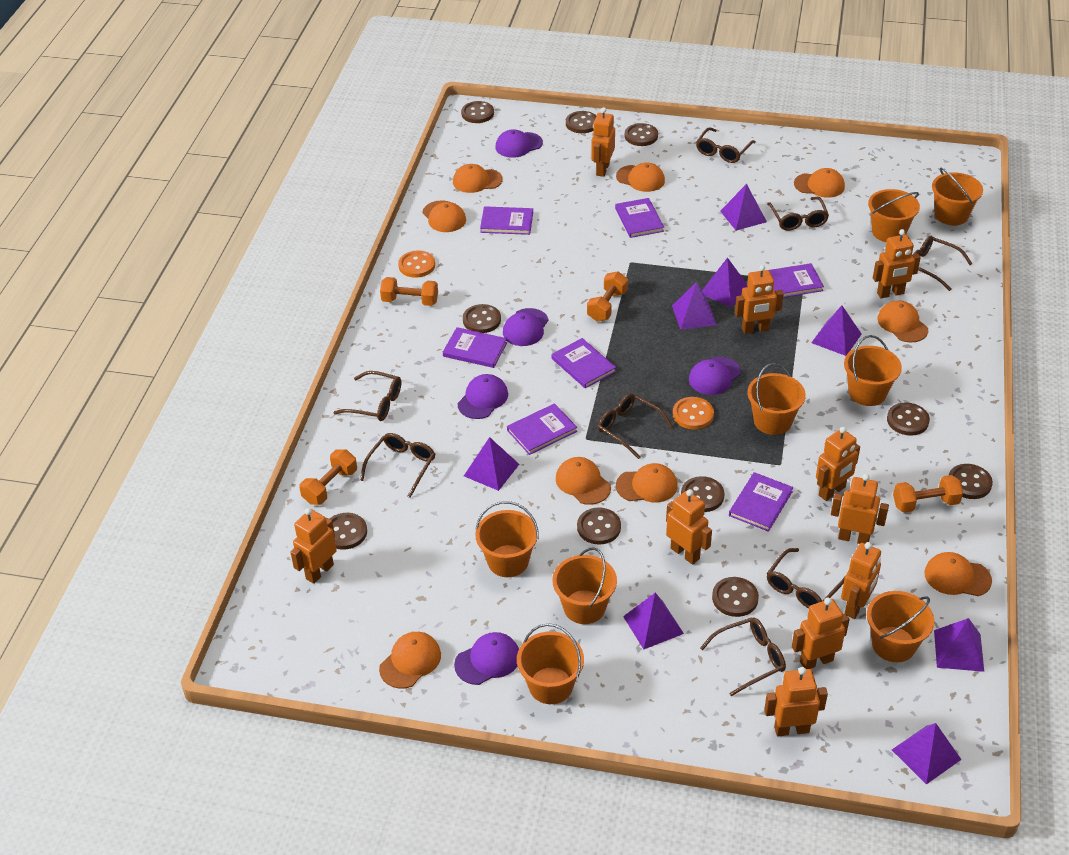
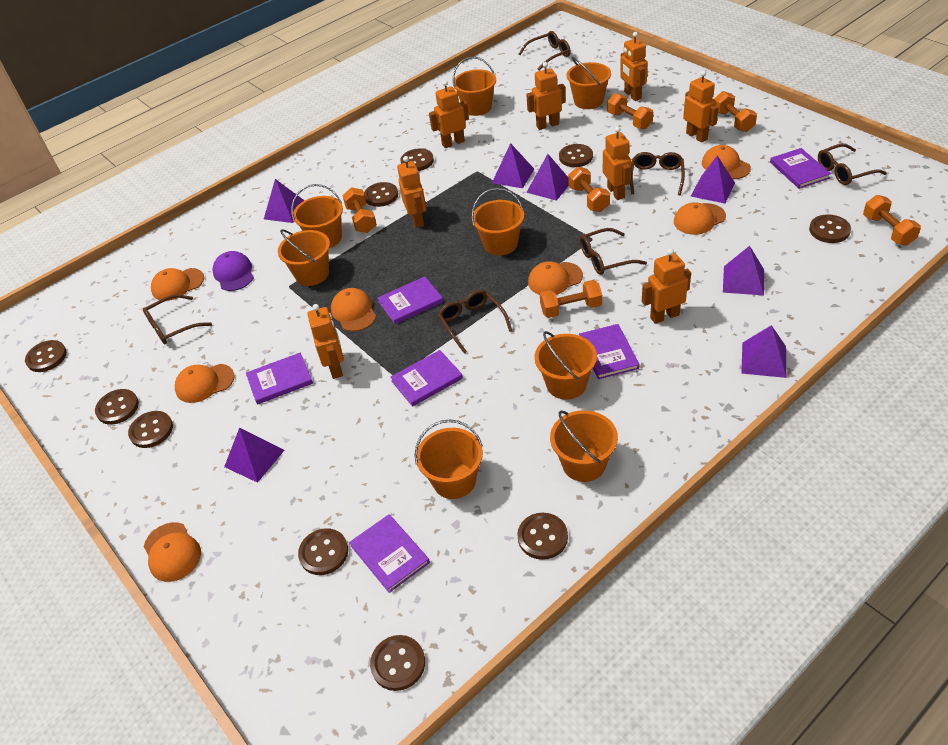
brown glasses: 8 -> 6
orange button: 2 -> 0
orange cap: 9 -> 7
orange dumbbell: 4 -> 6
orange robot: 10 -> 8
purple book: 7 -> 6
purple cap: 5 -> 1
purple pyramid: 8 -> 7

